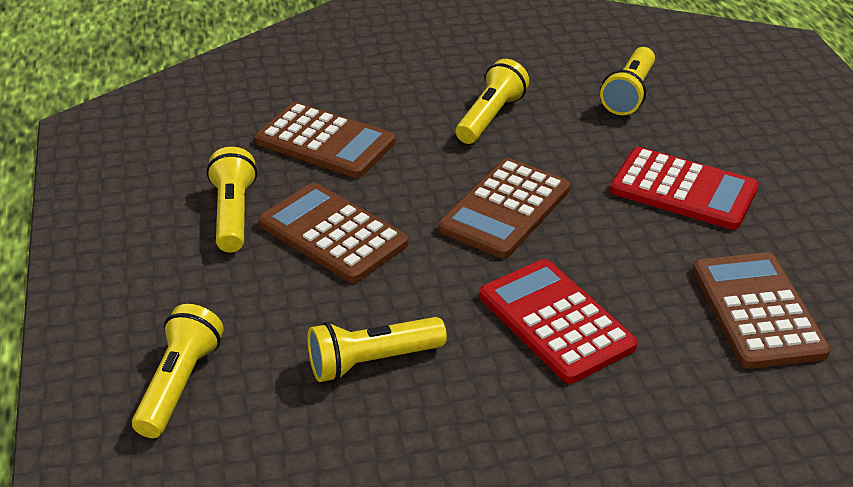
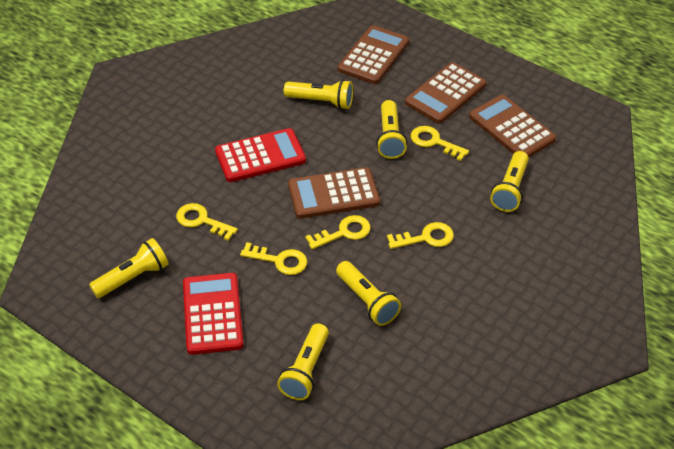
yellow flashlight: 5 -> 6
yellow key: 0 -> 5

